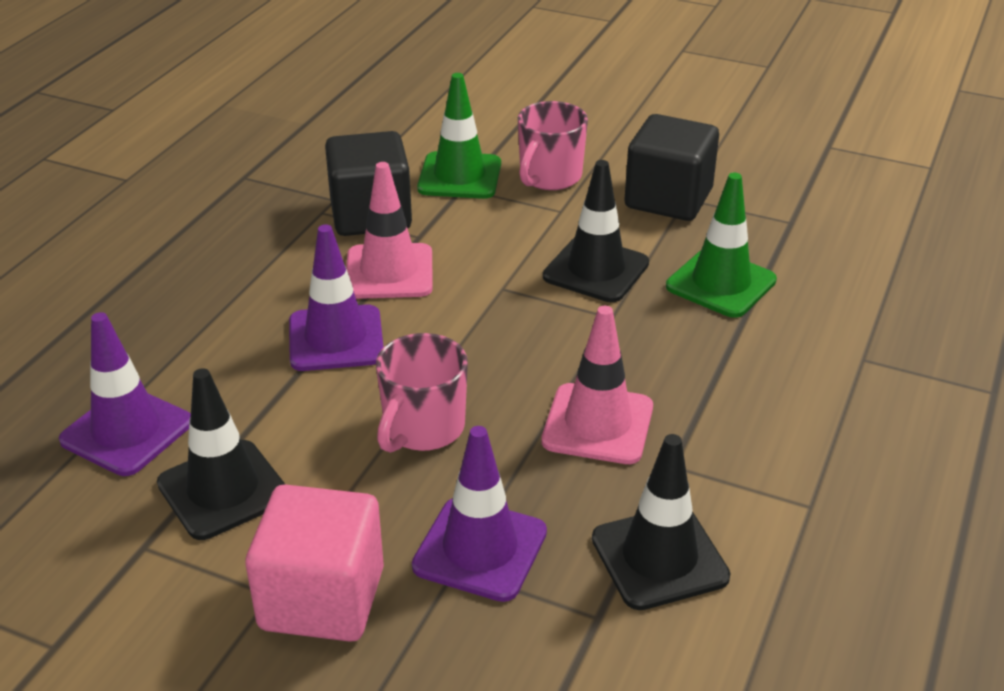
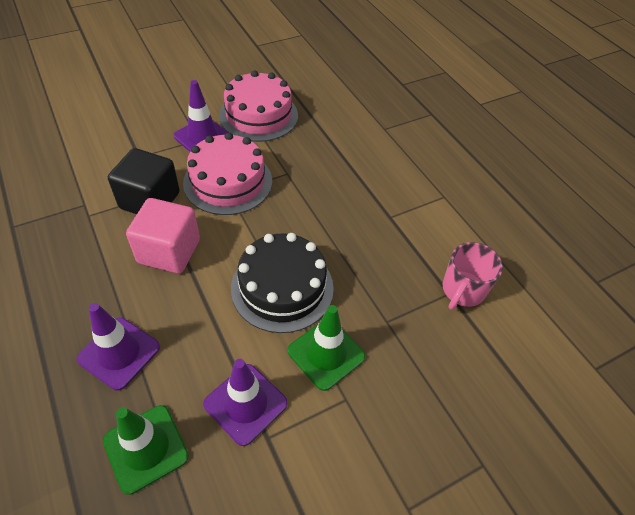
black cake: 0 -> 1
black cube: 2 -> 1
black traffic cone: 3 -> 0
pink cake: 0 -> 2
pink mug: 2 -> 1
pink traffic cone: 2 -> 0

